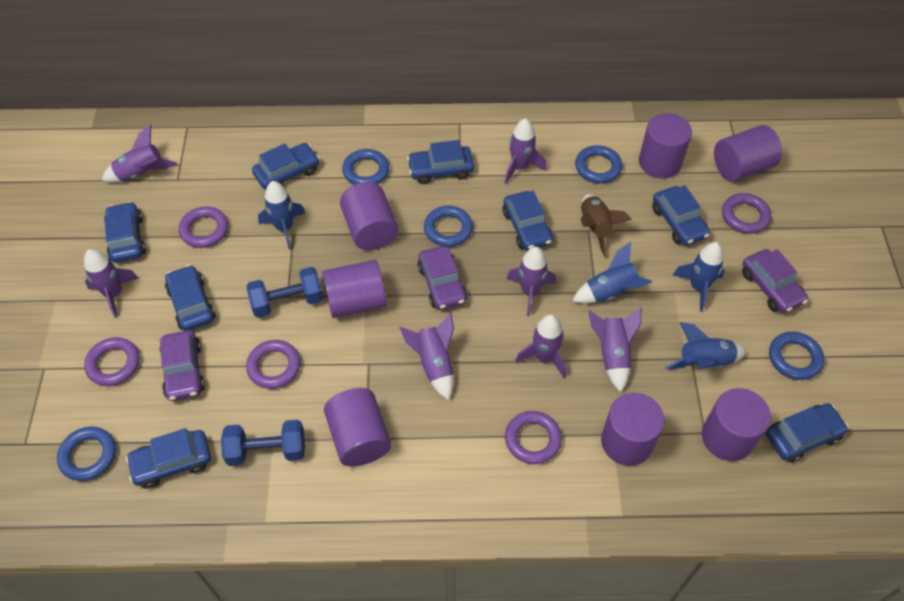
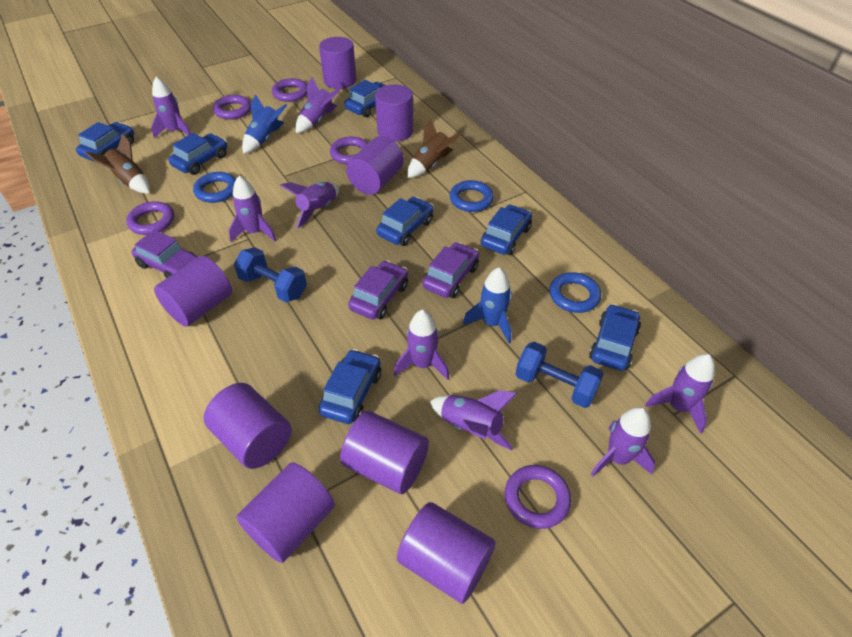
blue car: 8 -> 7
blue ring: 5 -> 3
blue rocket: 4 -> 2
brown rocket: 1 -> 2
purple cylinder: 7 -> 8
purple rocket: 7 -> 8

